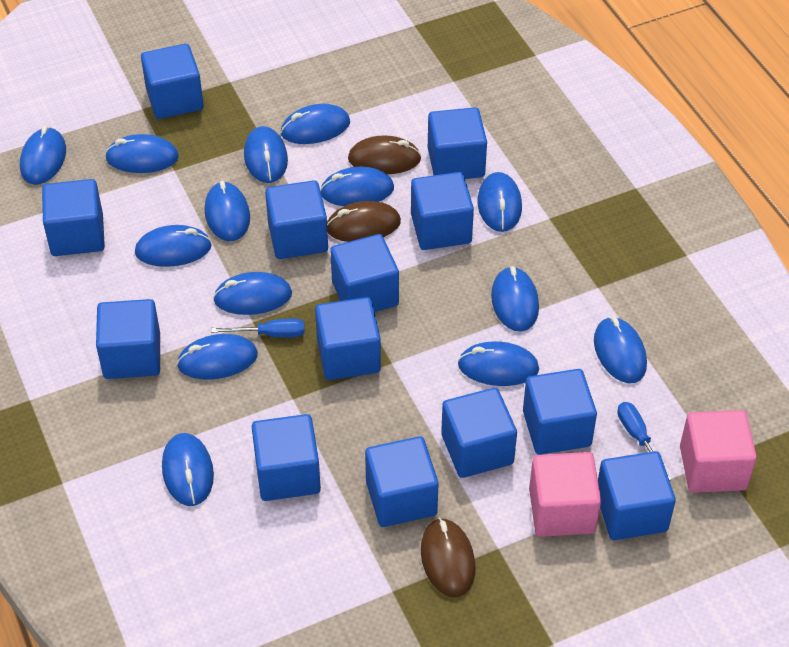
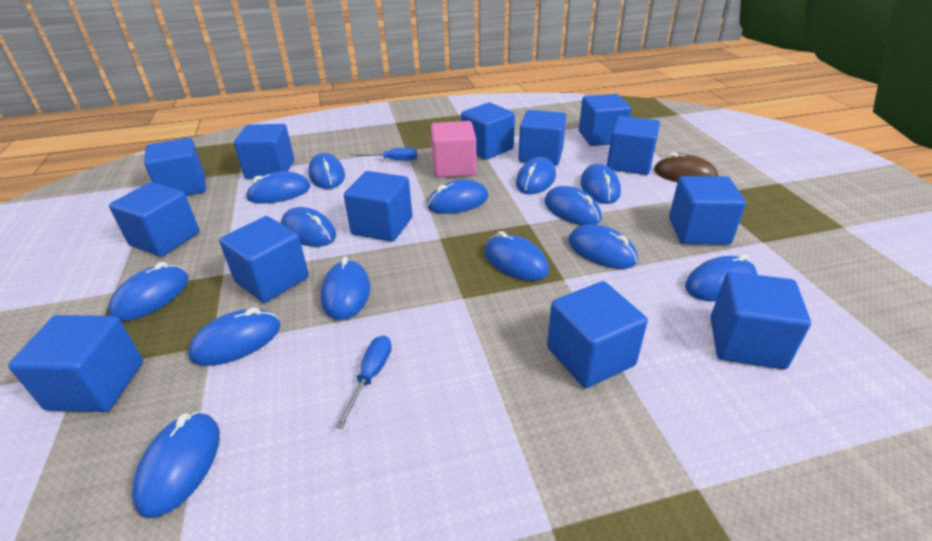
brown mouse: 3 -> 1
pink cube: 2 -> 1

